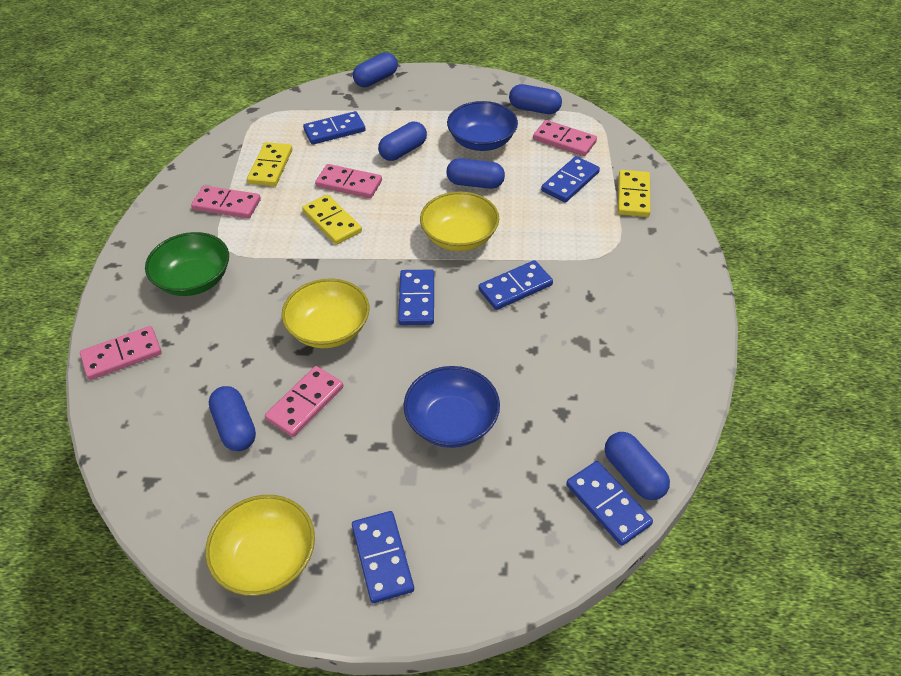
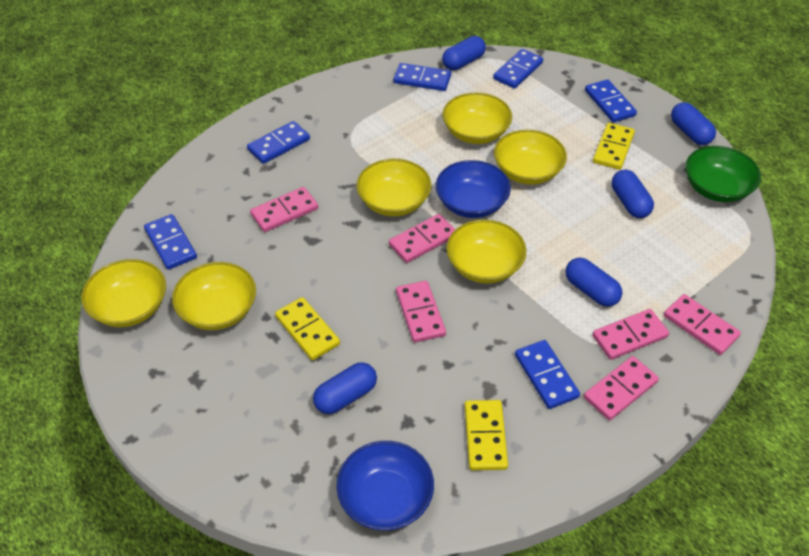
blue capsule: 6 -> 5
pink domino: 5 -> 6
yellow bowl: 3 -> 6

